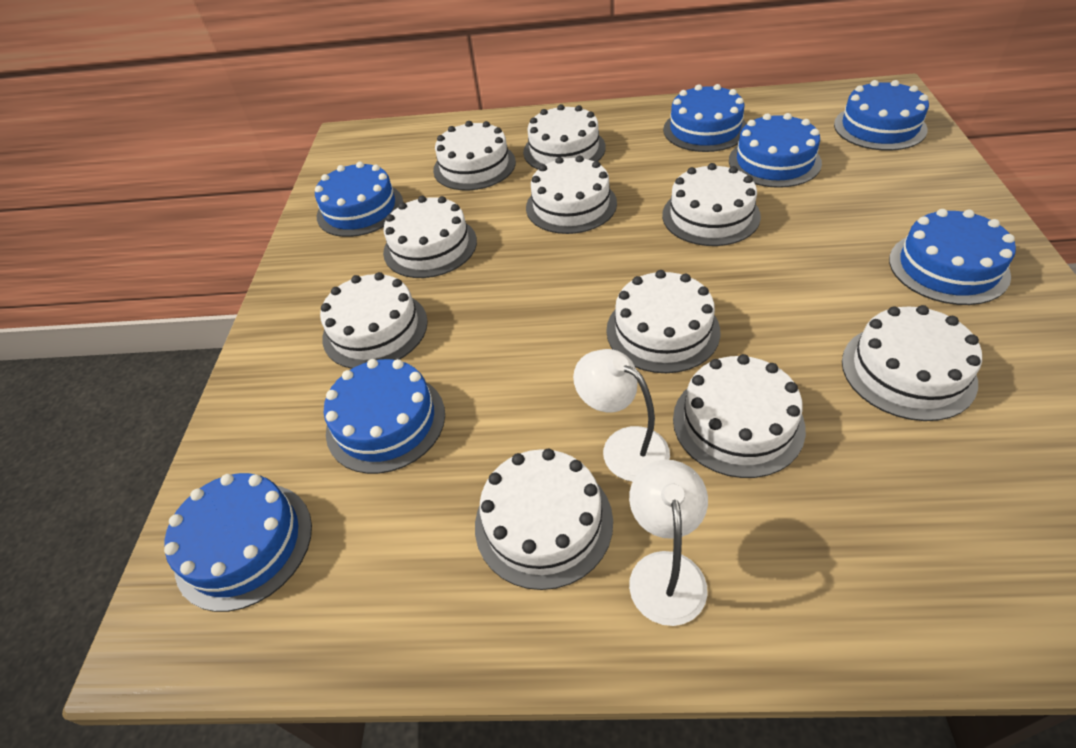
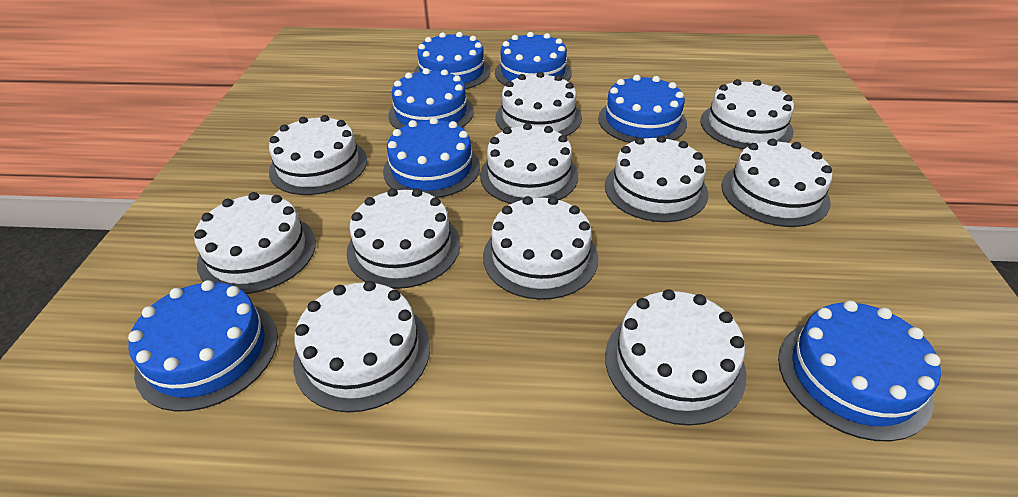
white cake: 10 -> 11
white lamp: 2 -> 0

